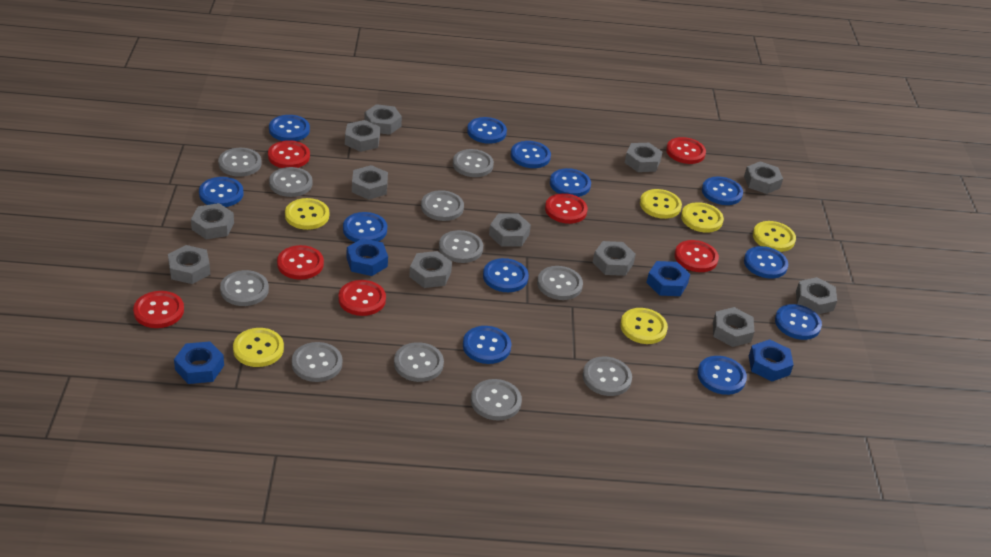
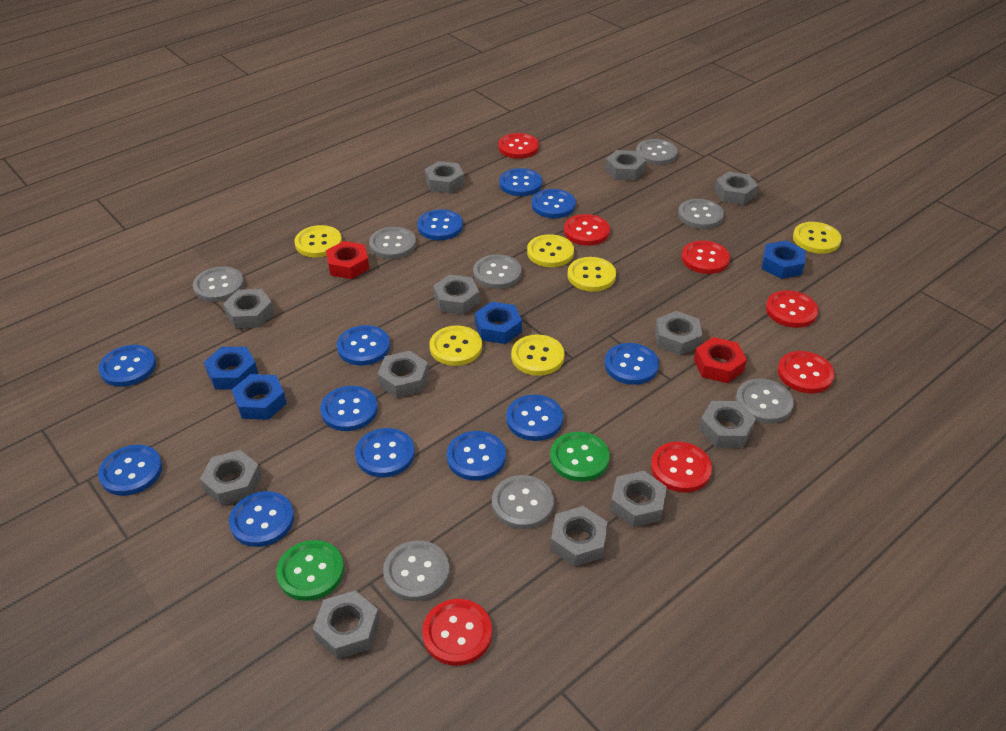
green button: 0 -> 2
grey button: 11 -> 8
red nut: 0 -> 2

